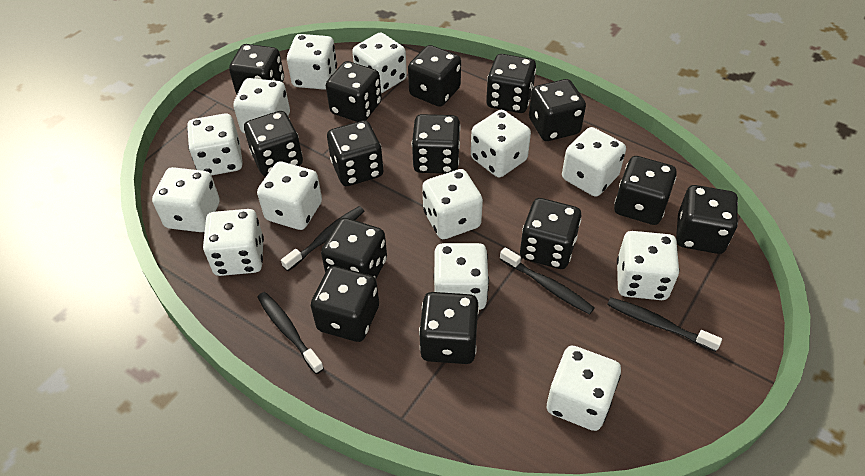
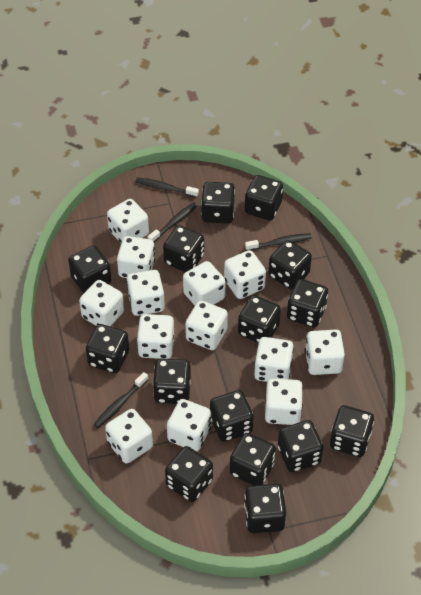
black dice: 14 -> 15

